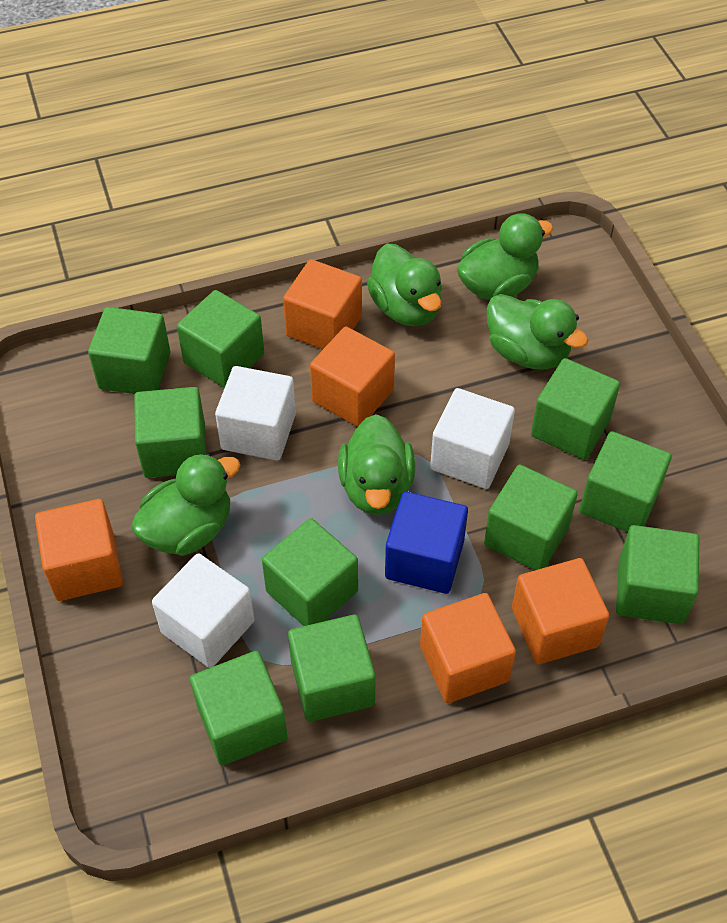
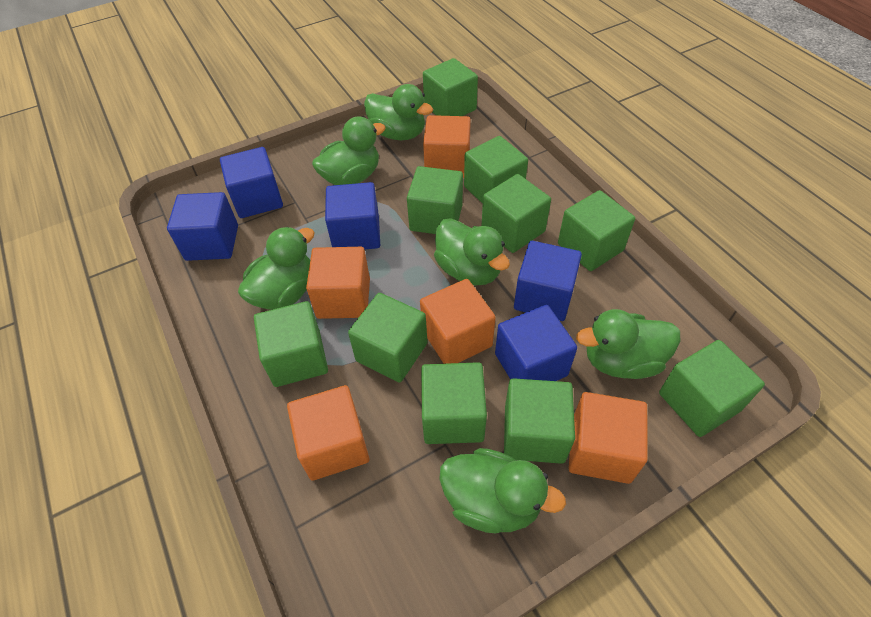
blue cube: 1 -> 5
green duck: 5 -> 6
white cube: 3 -> 0

